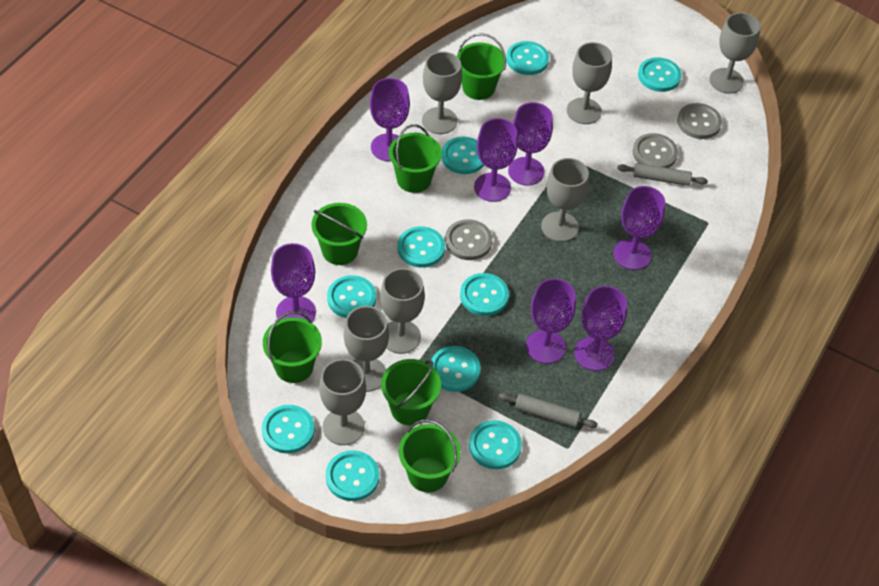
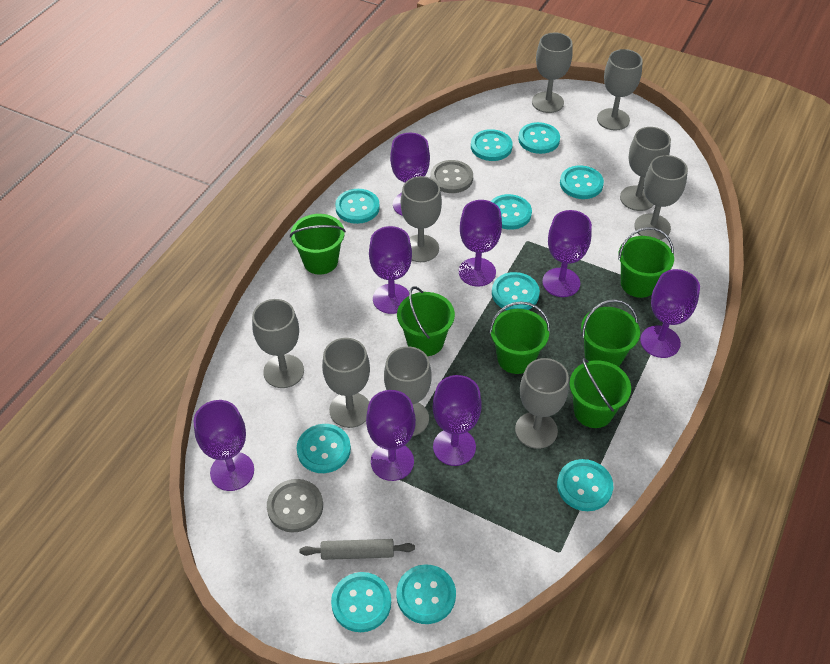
grey button: 3 -> 2
grey goblet: 7 -> 9
grey rolling pin: 2 -> 1
purple goblet: 7 -> 8

